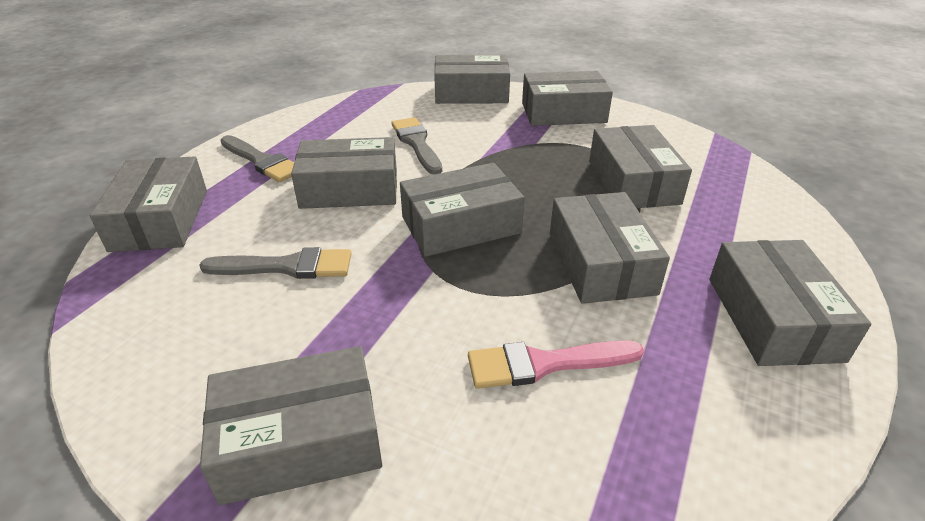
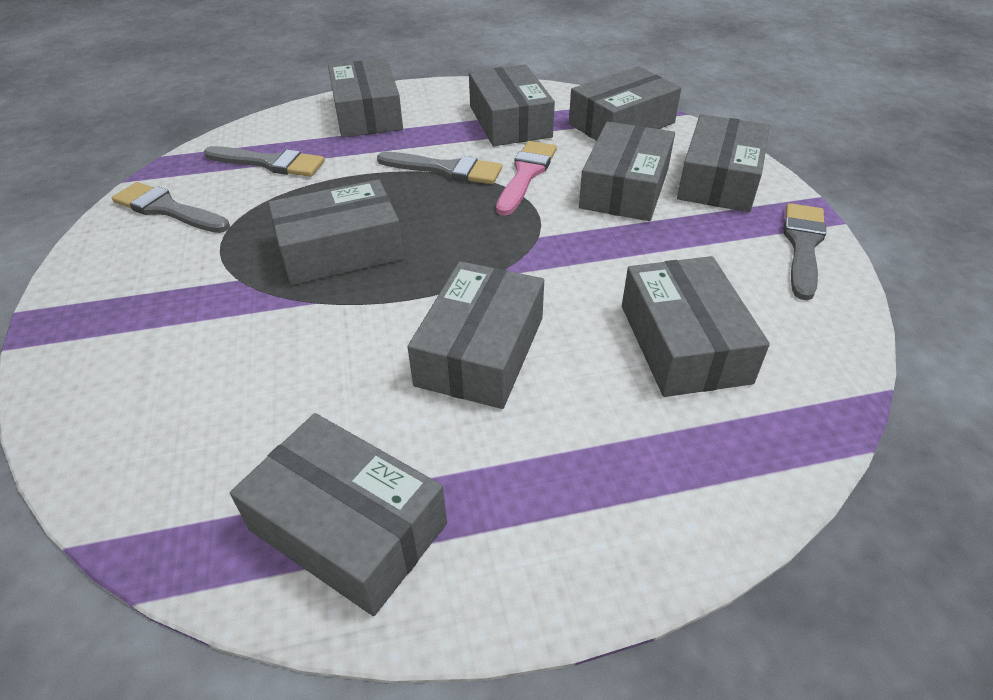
grey brush: 3 -> 4

